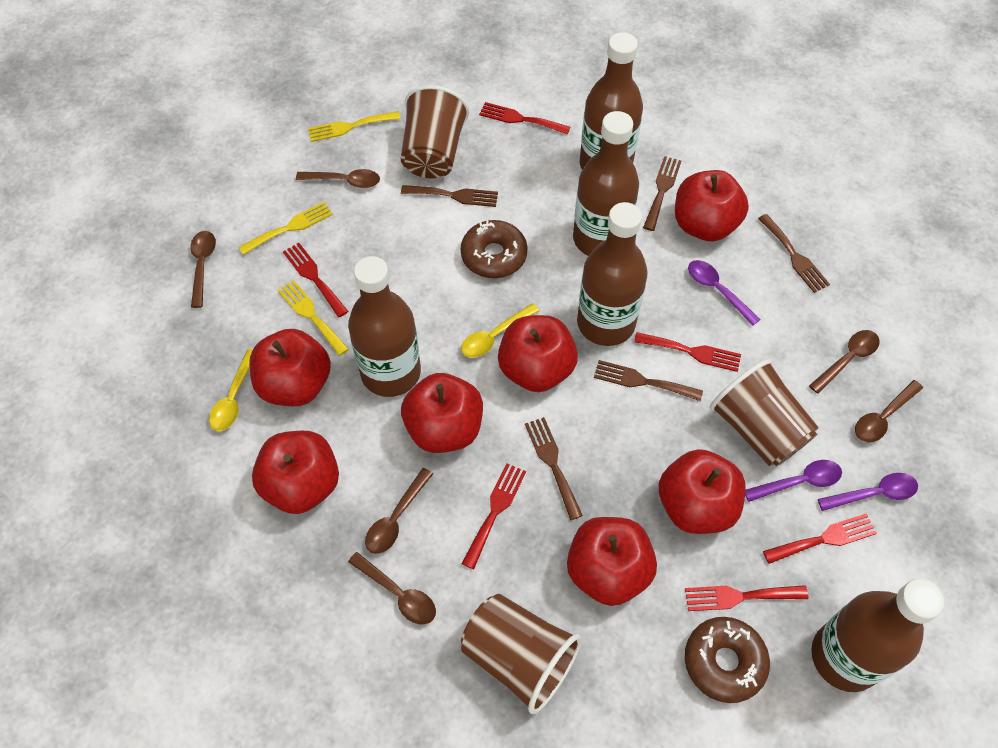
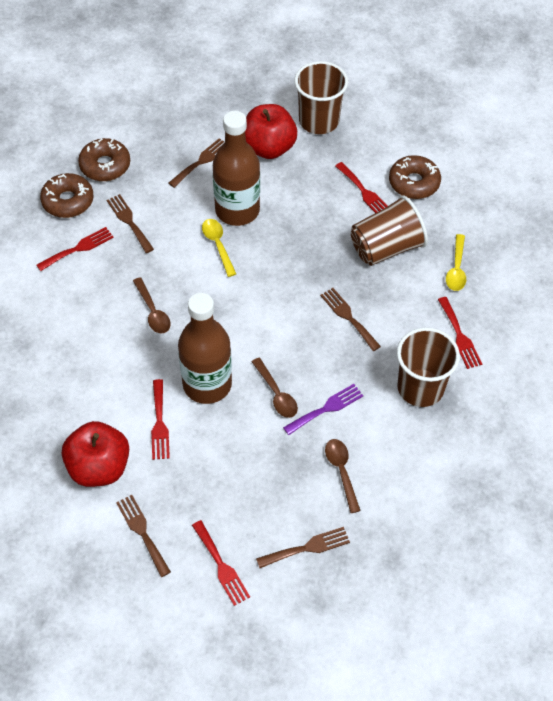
brown bottle: 5 -> 2
brown donut: 2 -> 3
brown spoon: 6 -> 3
purple fork: 0 -> 1
purple spoon: 3 -> 0
red apple: 7 -> 2
red fork: 6 -> 5
yellow fork: 3 -> 0

